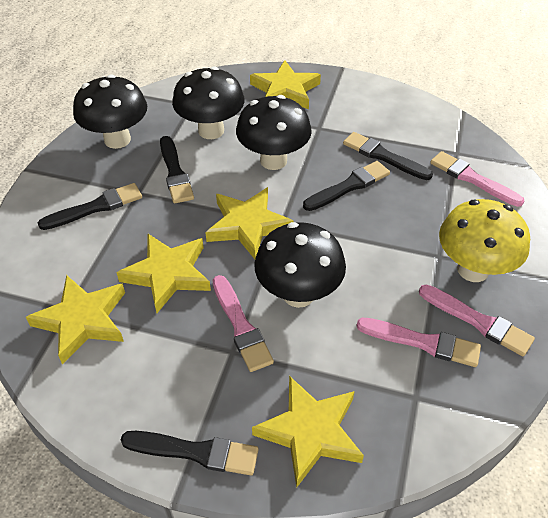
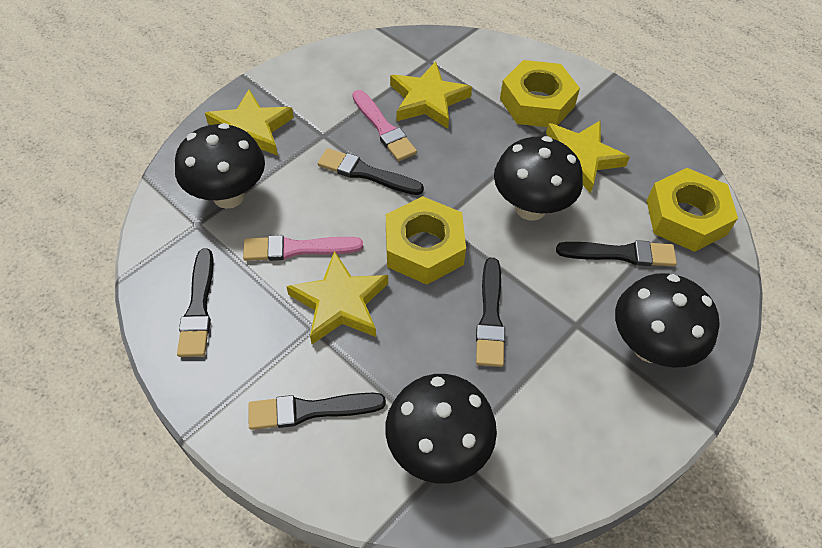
pink brush: 4 -> 2
yellow mushroom: 1 -> 0
yellow nut: 0 -> 3
yellow star: 5 -> 4

